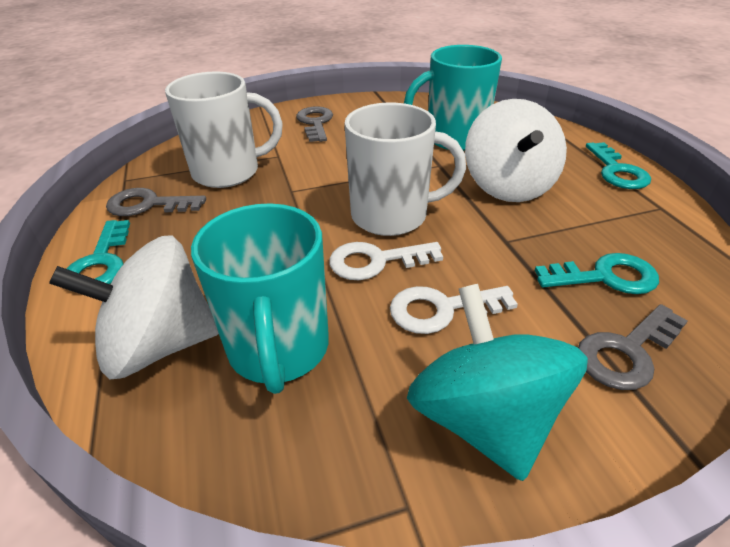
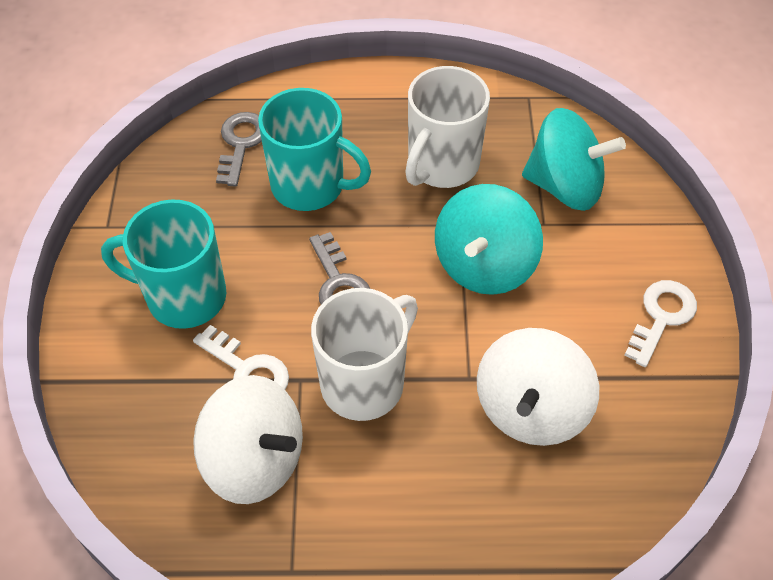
grey key: 3 -> 2
turquoise key: 3 -> 0
turquoise spinning top: 1 -> 2

